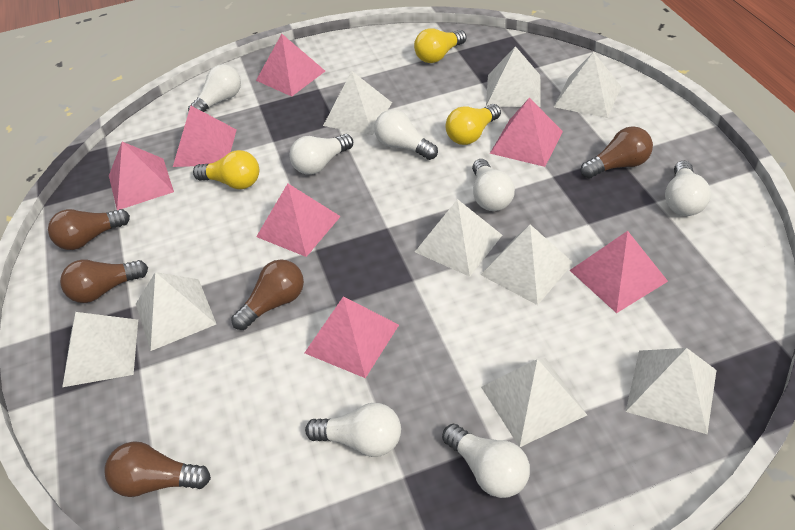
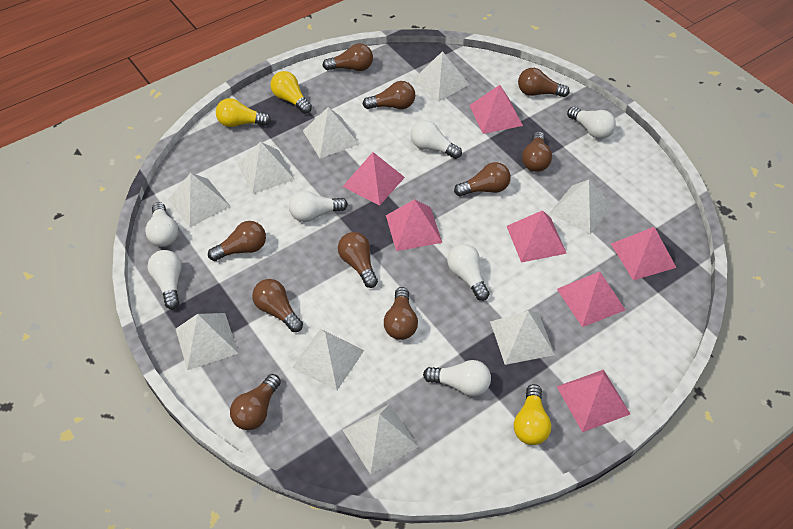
brown light bulb: 5 -> 10

